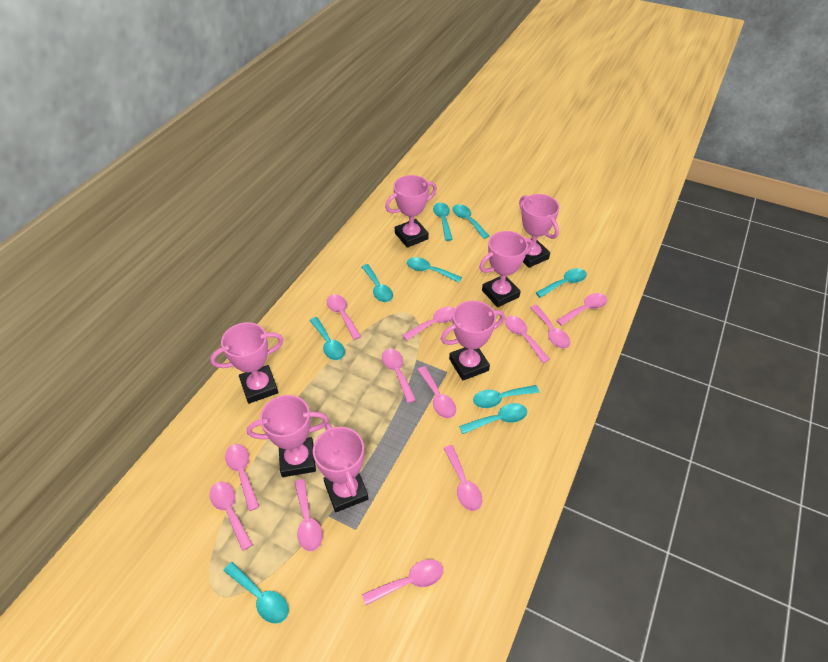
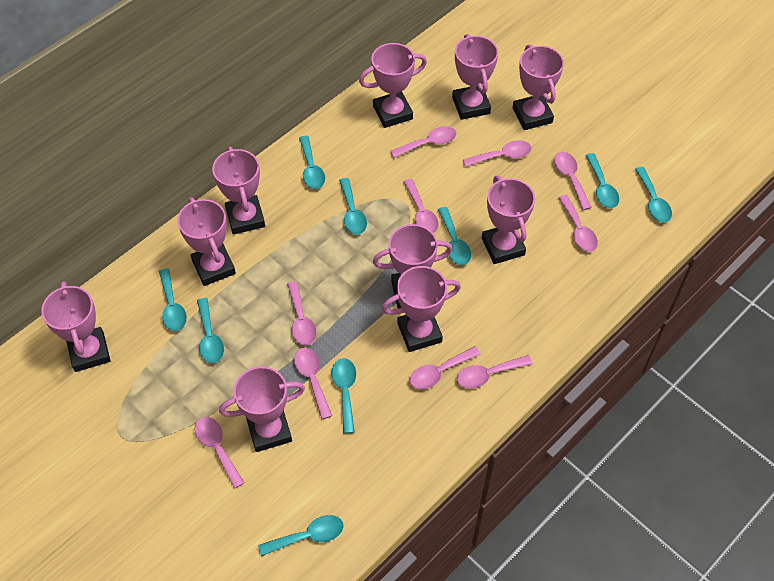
pink spoon: 12 -> 10
pink trophy: 7 -> 10

